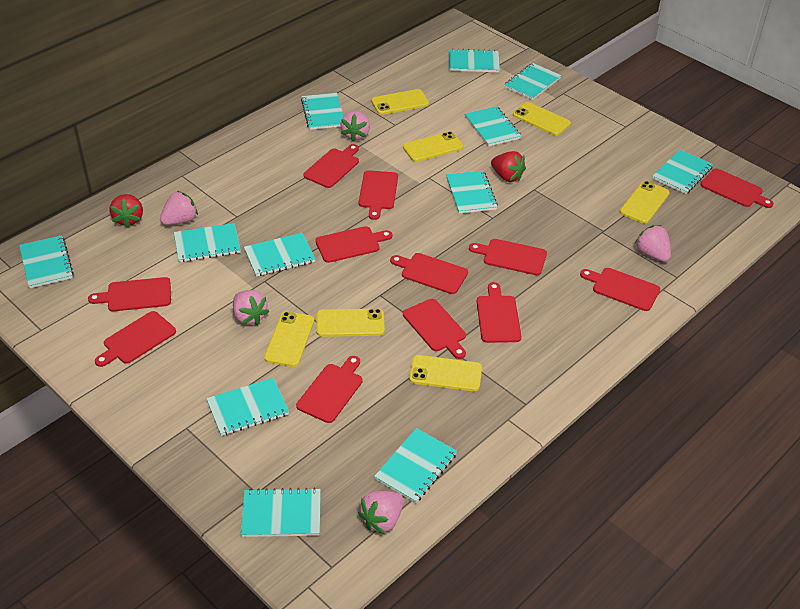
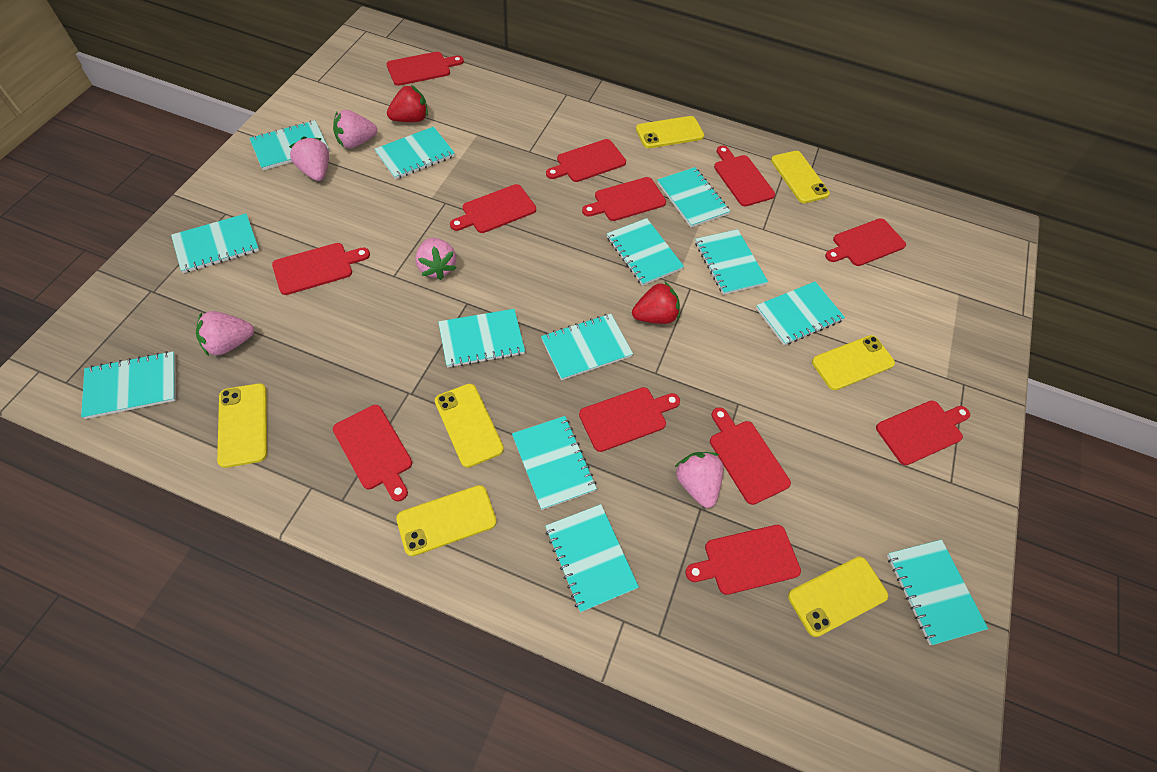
turquoise notebook: 12 -> 13

